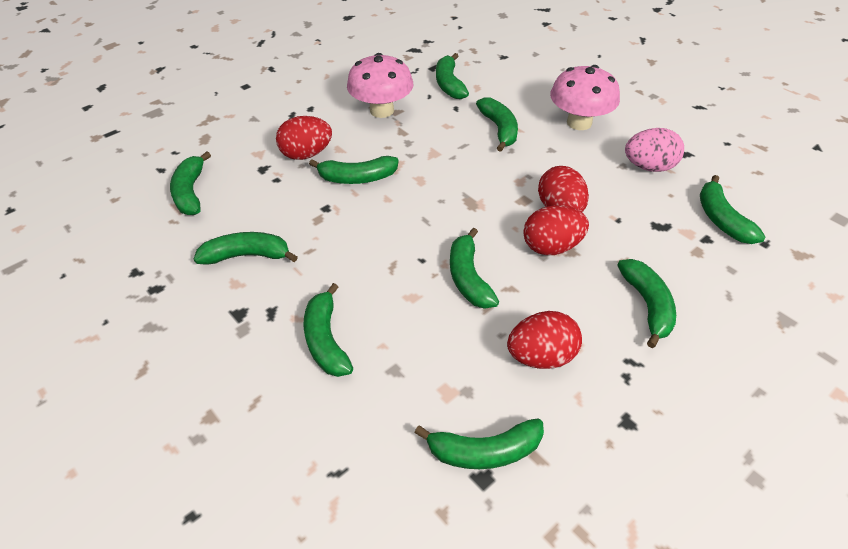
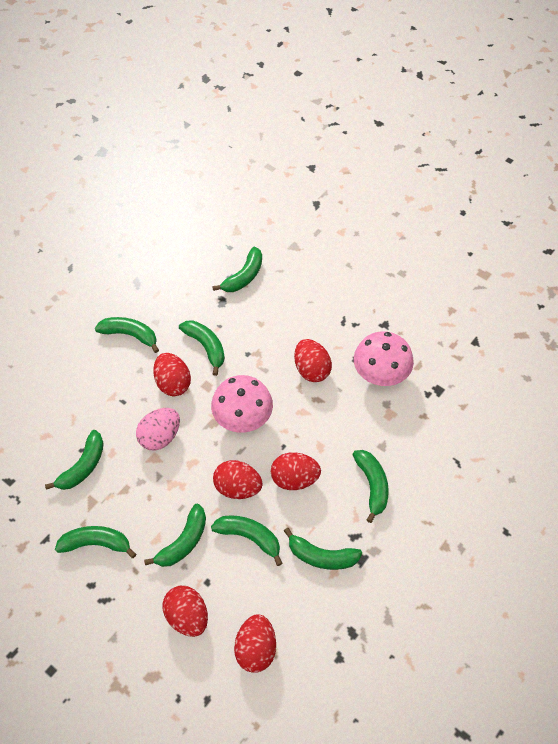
green banana: 10 -> 9
red egg: 4 -> 6

